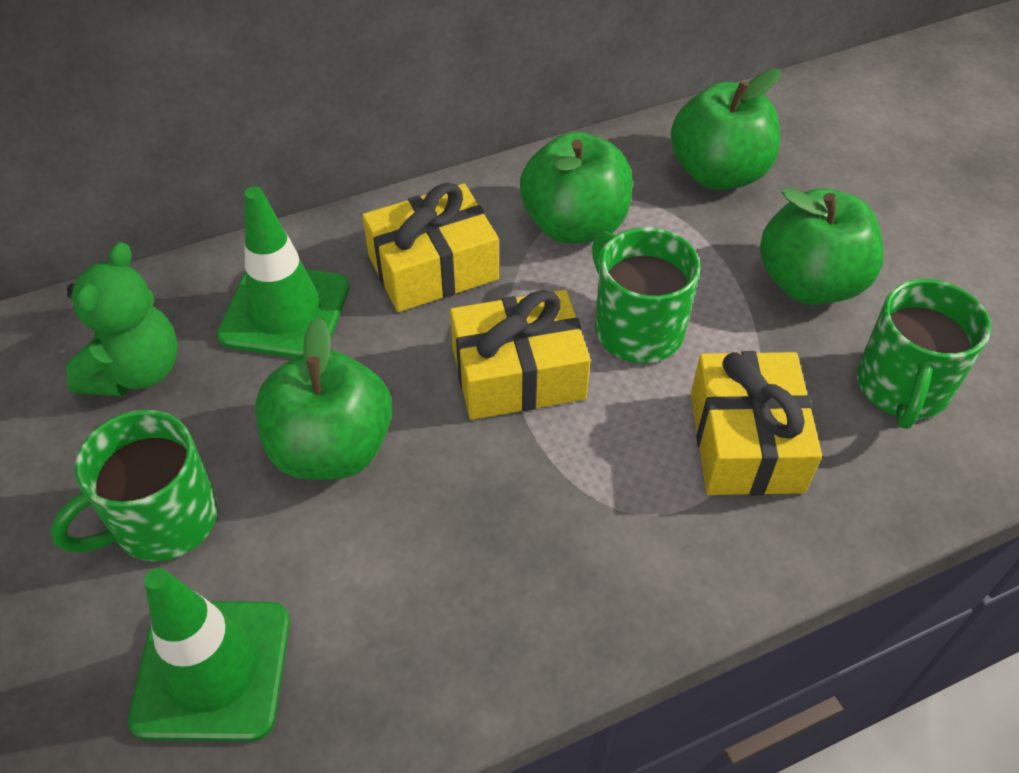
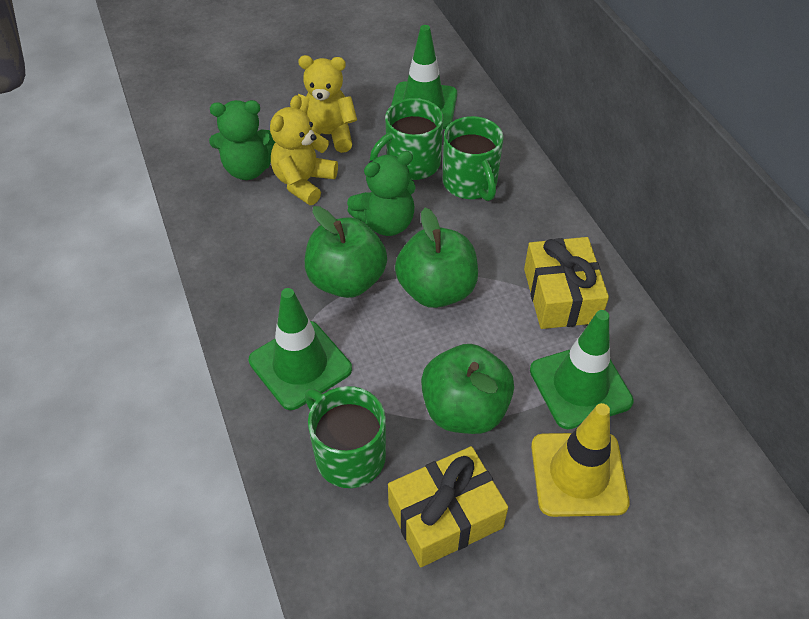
green apple: 4 -> 3
green teddy bear: 1 -> 2
green traffic cone: 2 -> 3
yellow gift: 3 -> 2
yellow teddy bear: 0 -> 2
yellow traffic cone: 0 -> 1

